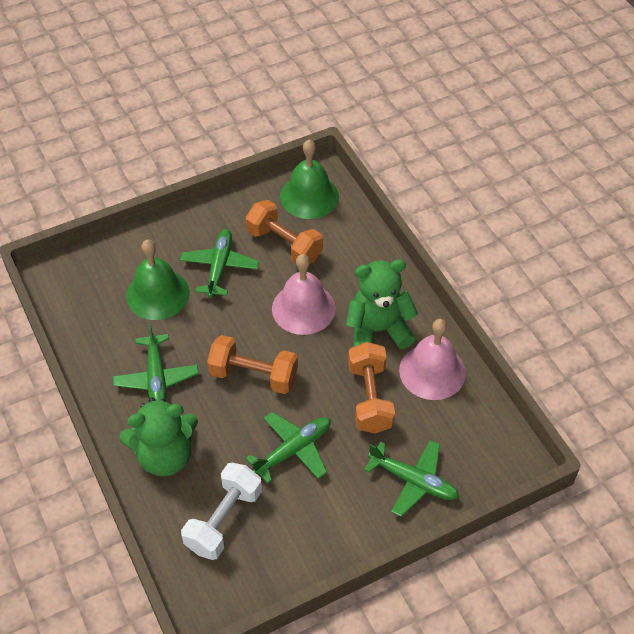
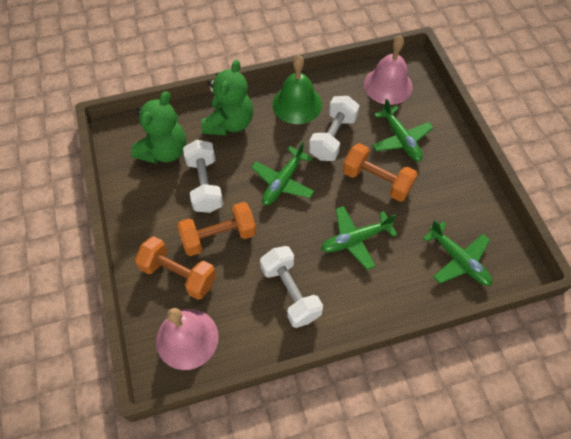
green bell: 2 -> 1
white dumbbell: 1 -> 3

